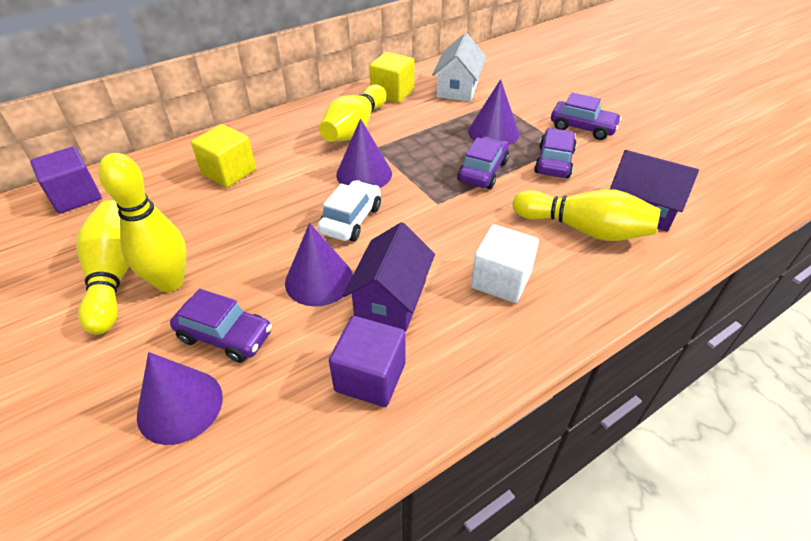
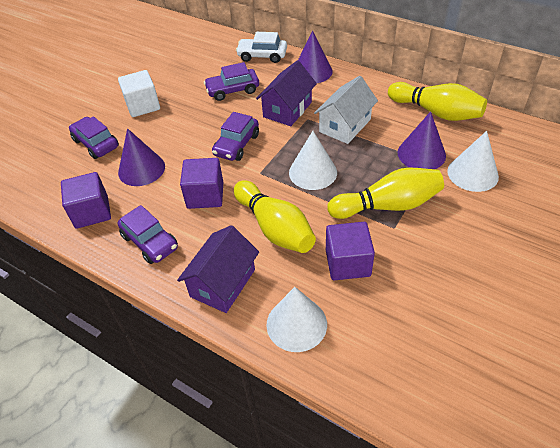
purple cone: 4 -> 3
purple cube: 2 -> 3
white cone: 0 -> 3
yellow bowling pin: 4 -> 3
yellow cube: 2 -> 0

